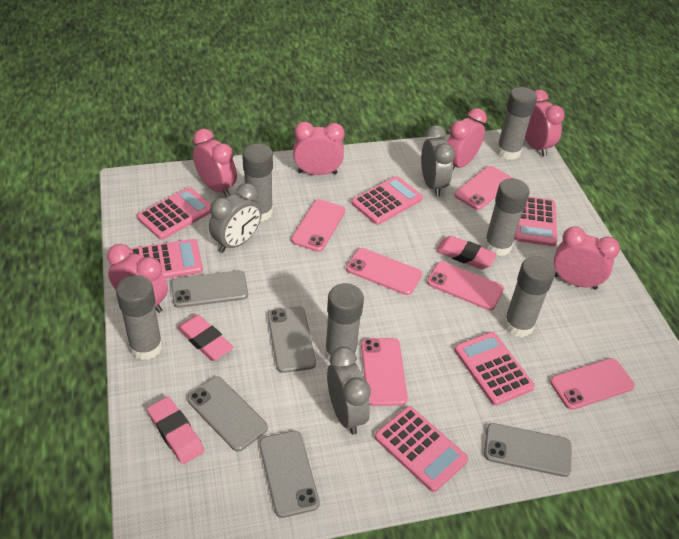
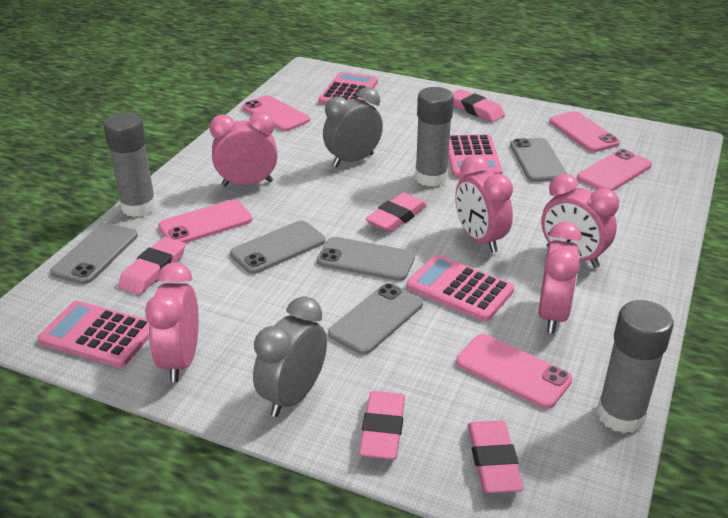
grey clock: 3 -> 2
grey glue stick: 6 -> 3
pink calculator: 6 -> 4
pink clock: 6 -> 5
pink eraser: 3 -> 5
pink phone: 6 -> 5

